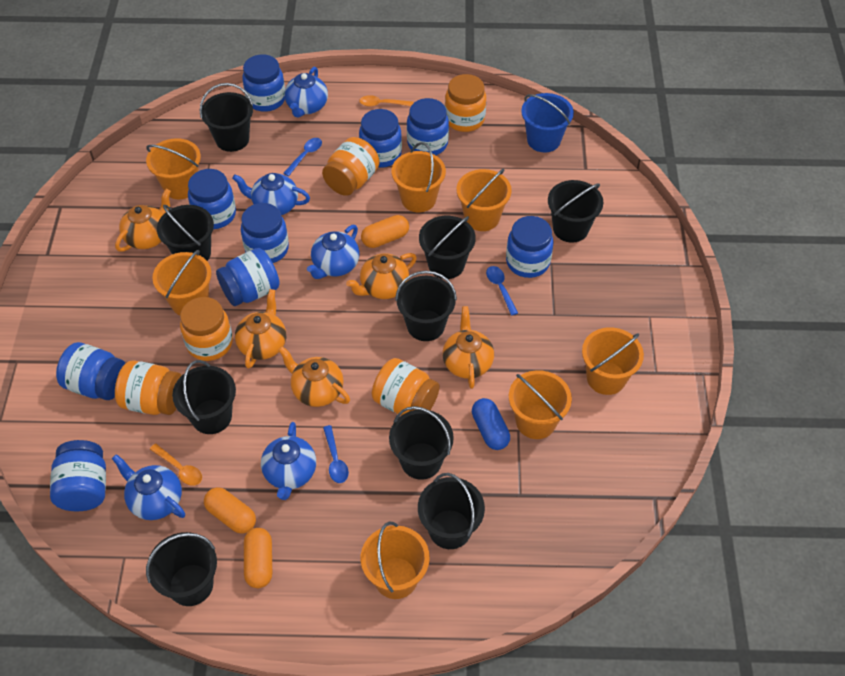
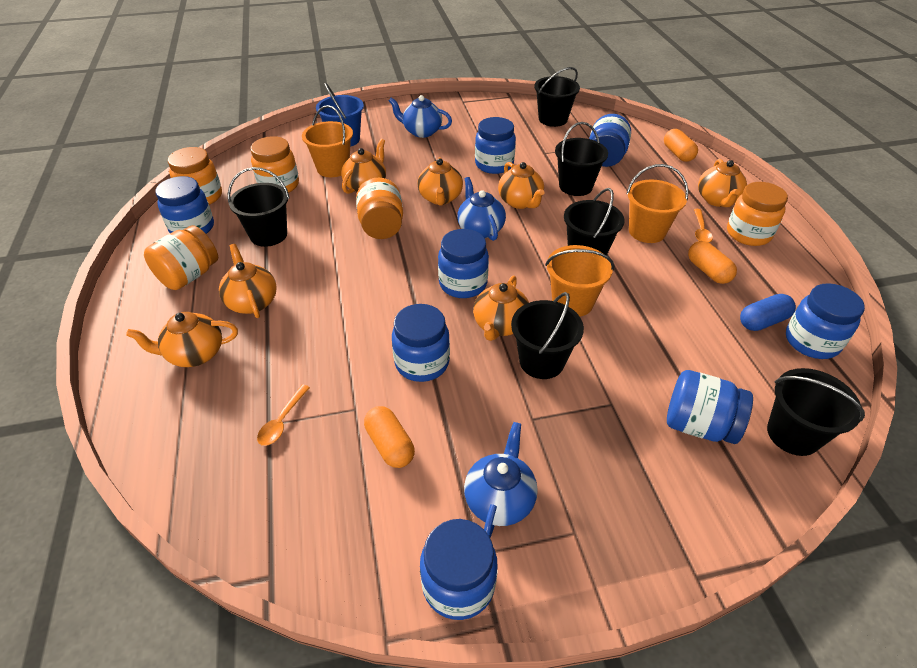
black bucket: 9 -> 6
blue jar: 9 -> 8
blue spoon: 3 -> 0
blue teapot: 5 -> 3
orange bucket: 7 -> 3
orange teapot: 5 -> 7

